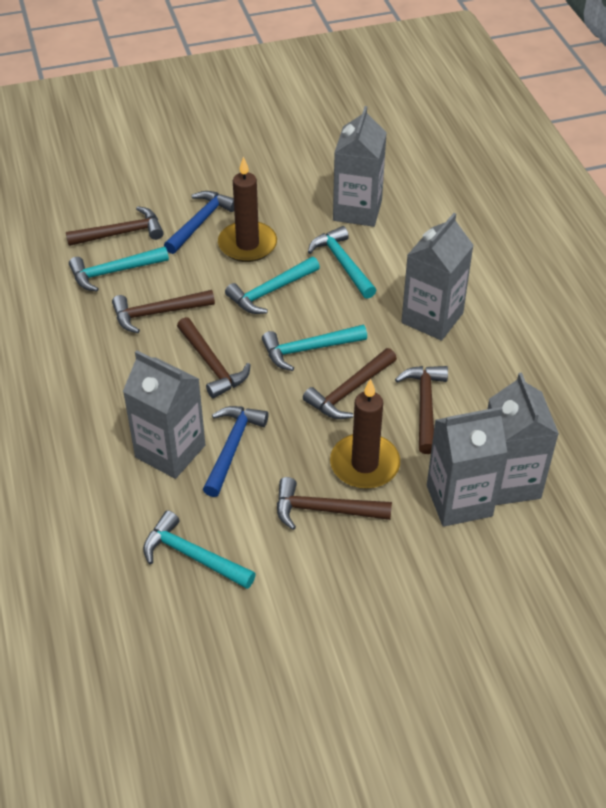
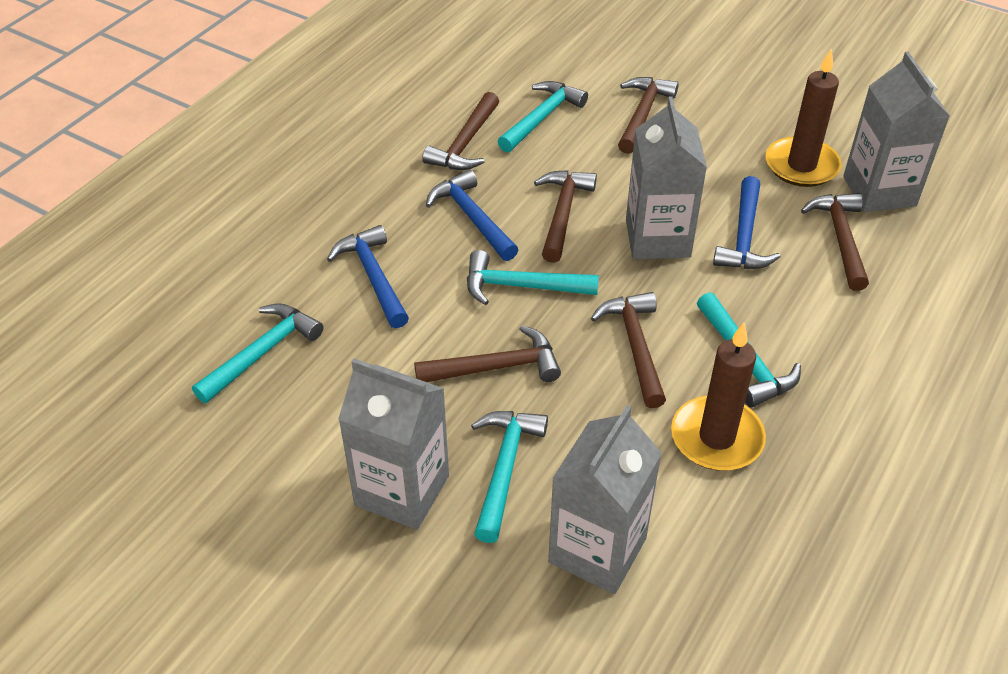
blue hammer: 2 -> 3
grey carton: 5 -> 4

